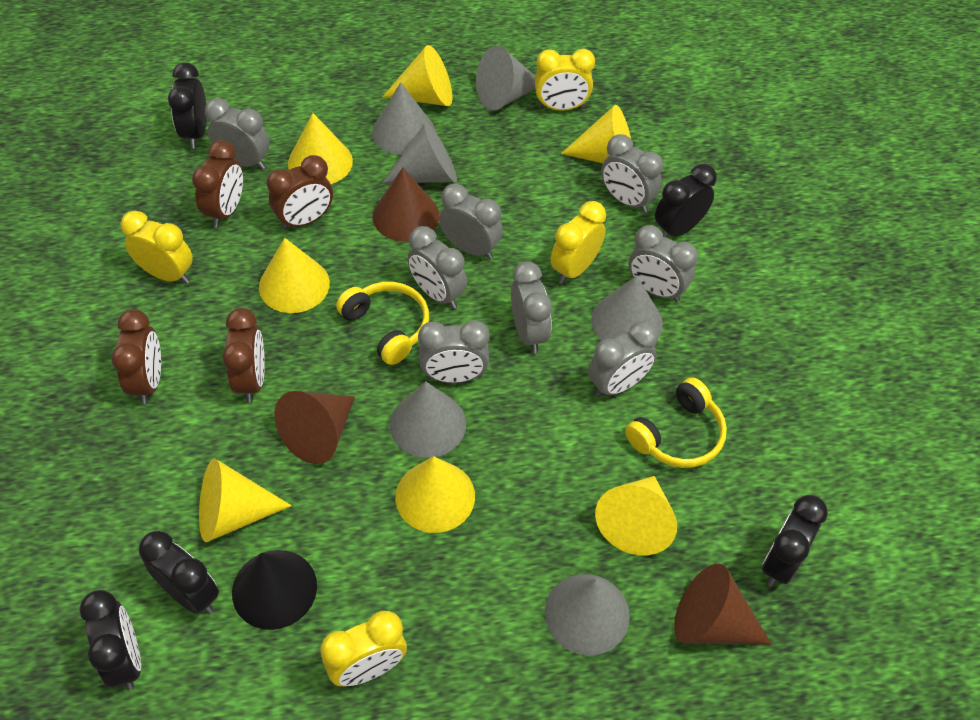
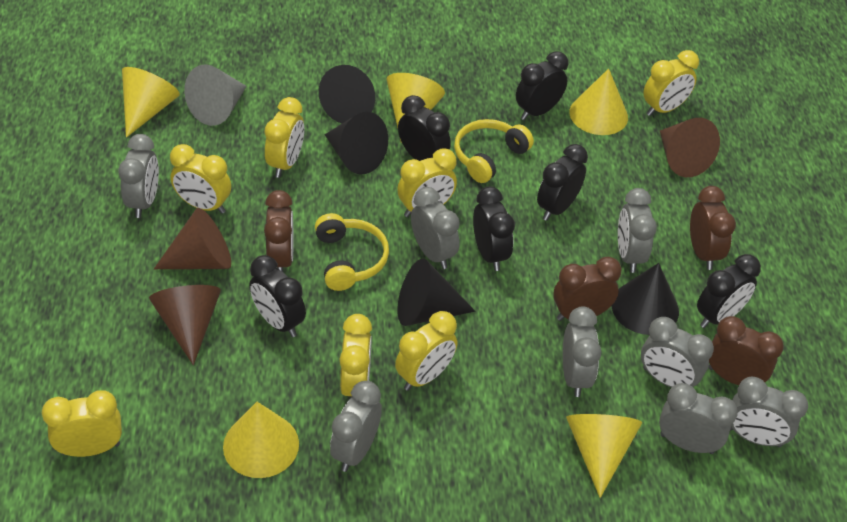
black clock: 5 -> 6
black cone: 1 -> 4
grey cone: 6 -> 1
yellow clock: 4 -> 7
yellow cone: 7 -> 5

